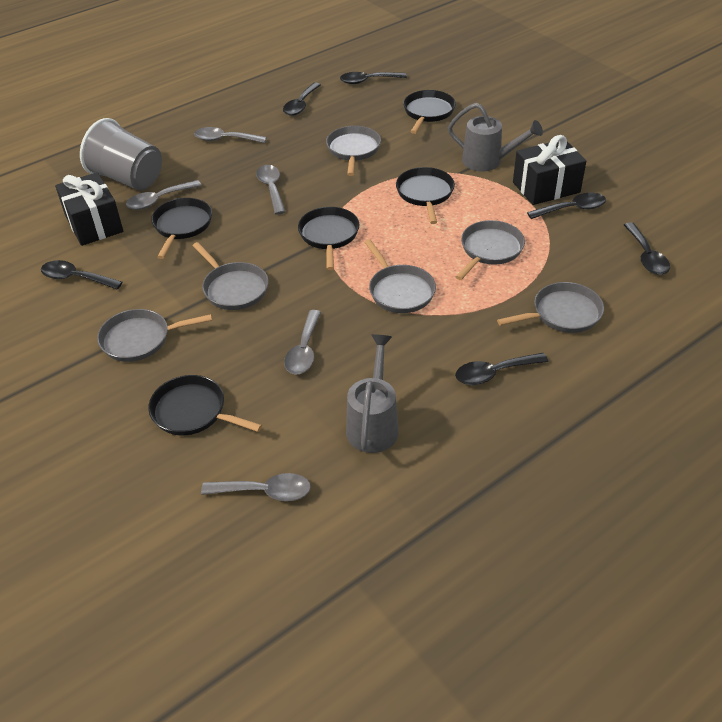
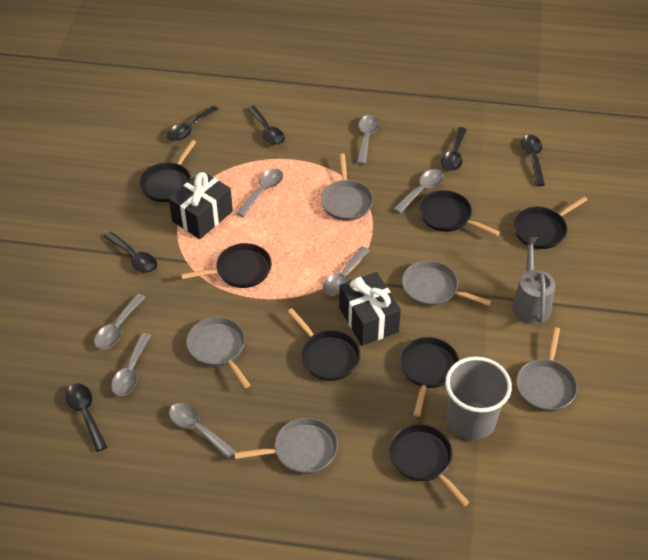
black pan: 5 -> 7
grey pan: 6 -> 5
grey spoon: 5 -> 7
grey watering can: 2 -> 1

